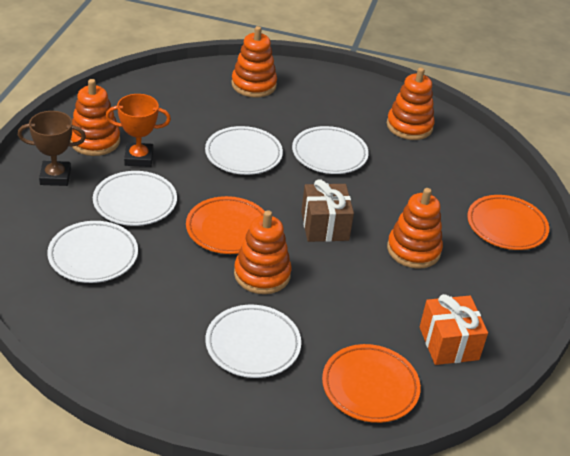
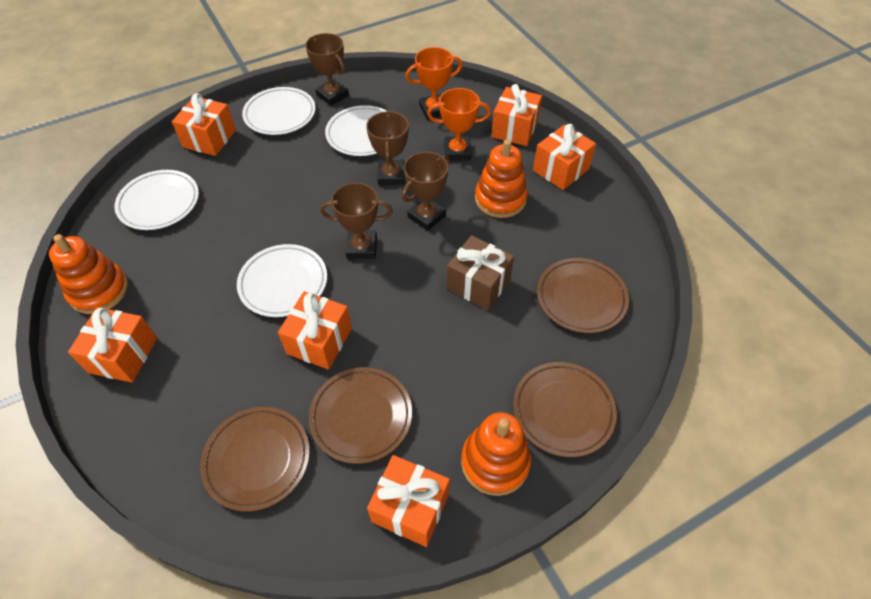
brown plate: 0 -> 4
brown trophy: 1 -> 4
orange gift: 1 -> 6
orange plate: 3 -> 0
orange stacking toy: 5 -> 3
orange trophy: 1 -> 2
white plate: 5 -> 4

